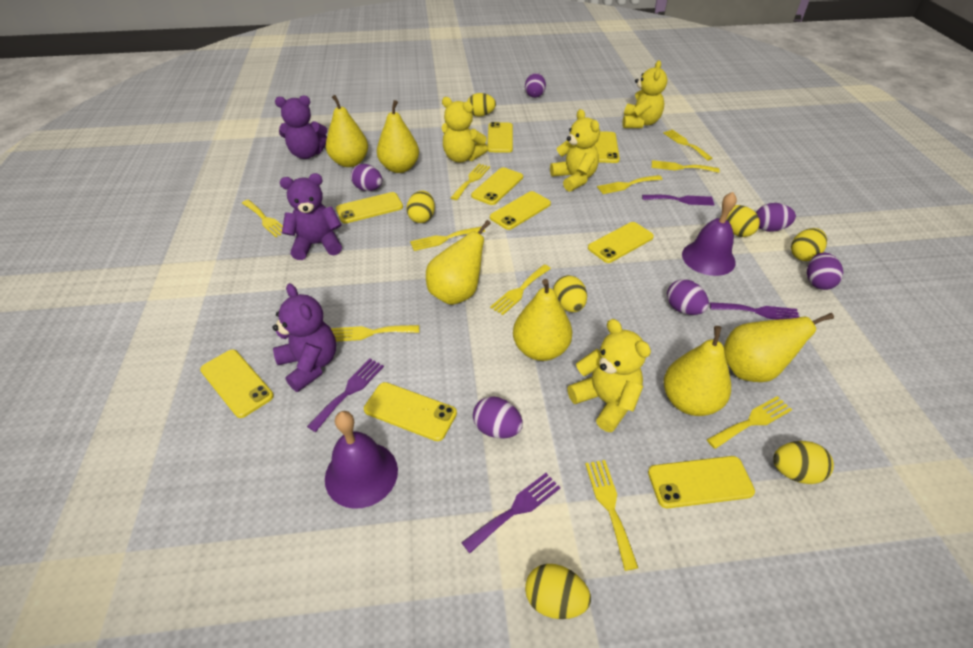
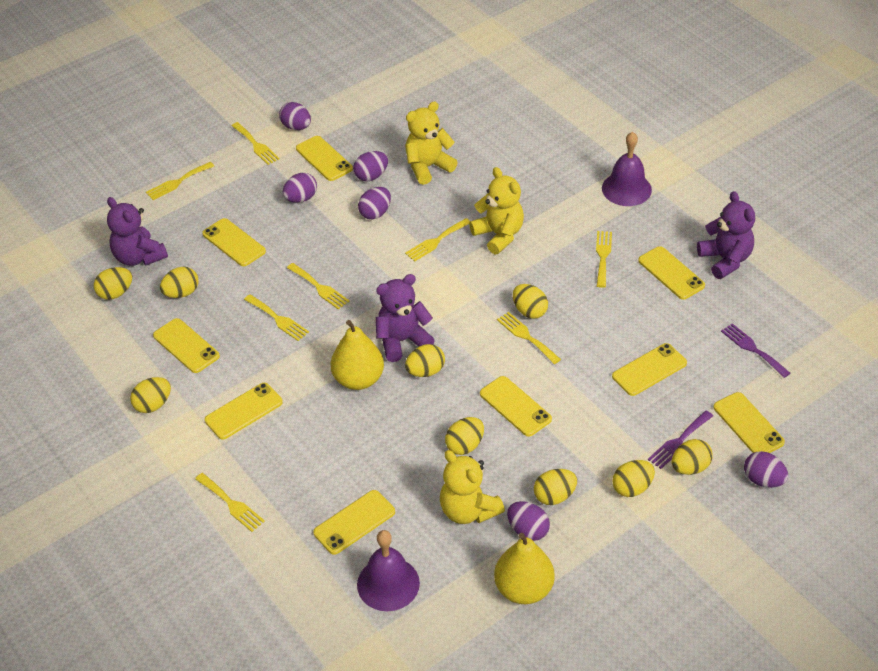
purple fork: 4 -> 2
yellow egg: 7 -> 9
yellow fork: 10 -> 8
yellow pear: 6 -> 2
yellow teddy bear: 4 -> 3

